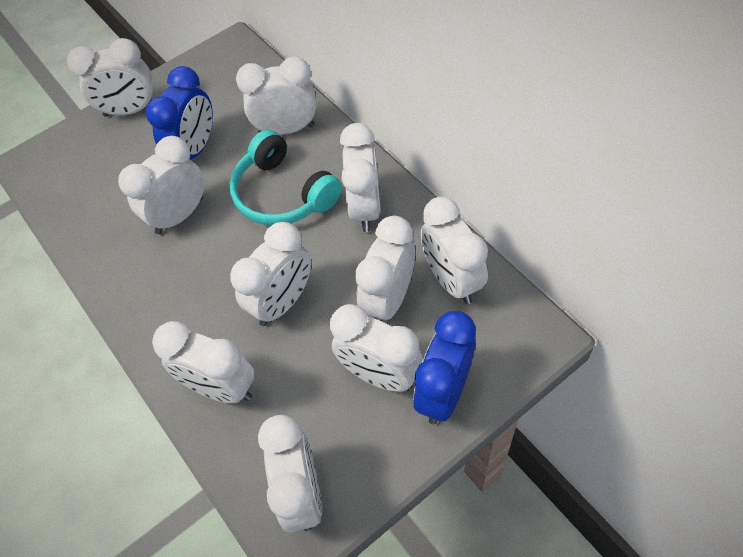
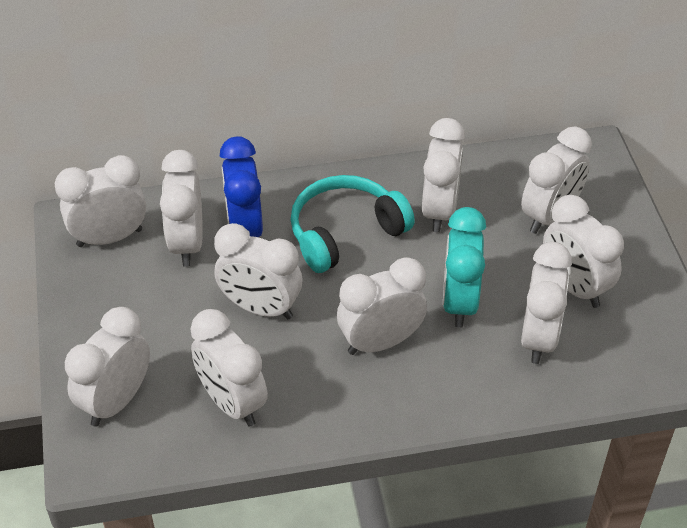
blue clock: 2 -> 1
turquoise clock: 0 -> 1

